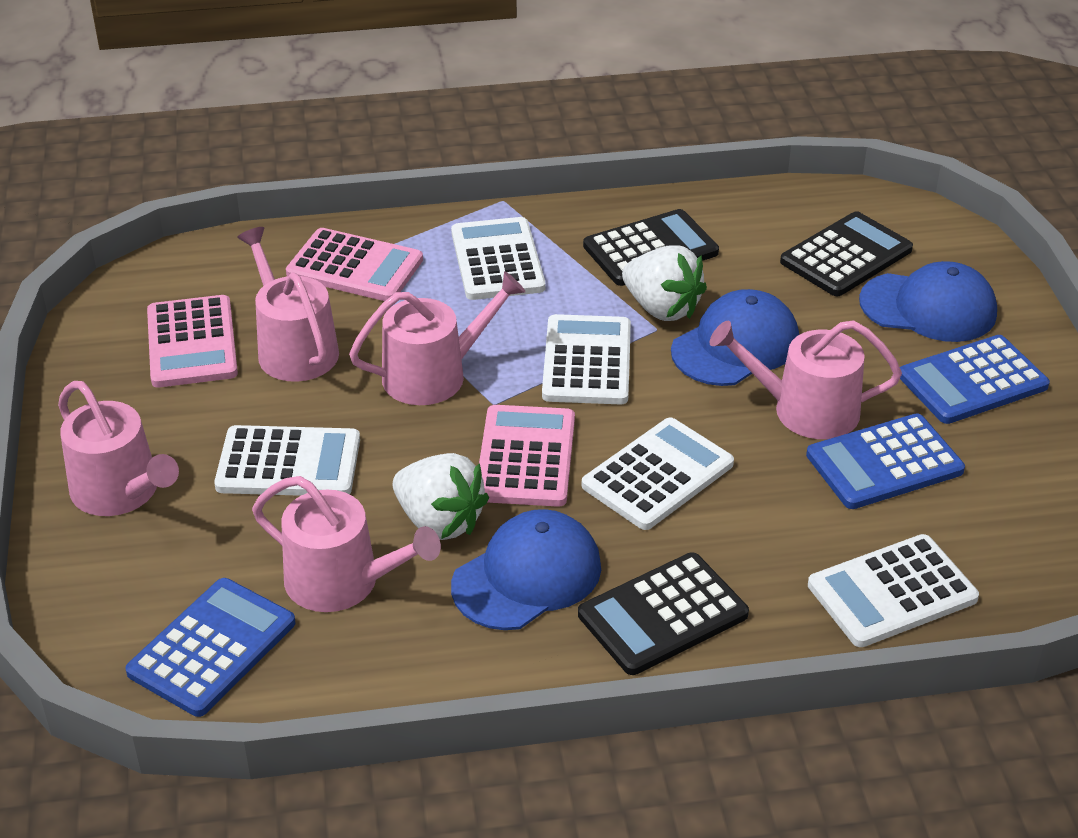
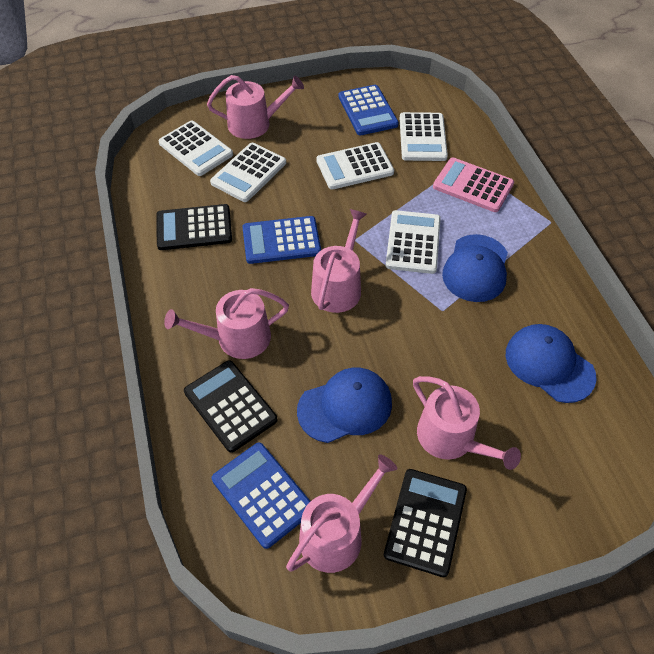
pink calculator: 3 -> 1
white strawberry: 2 -> 0

